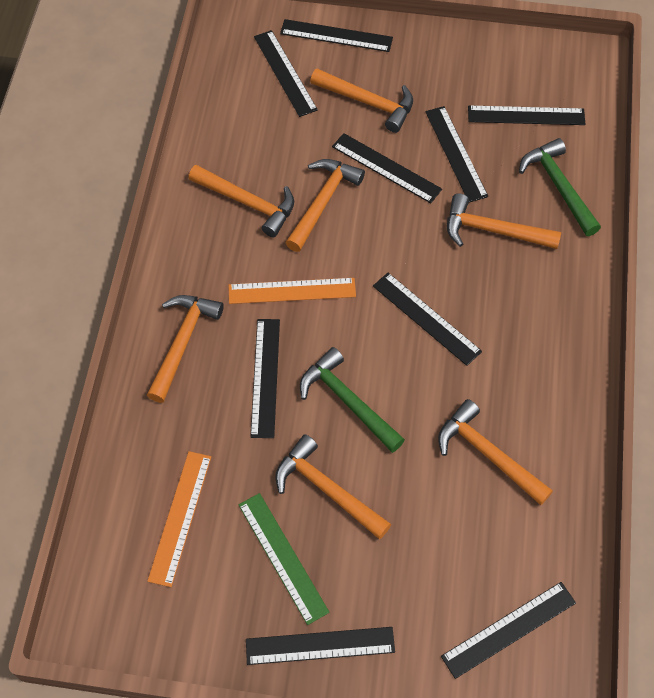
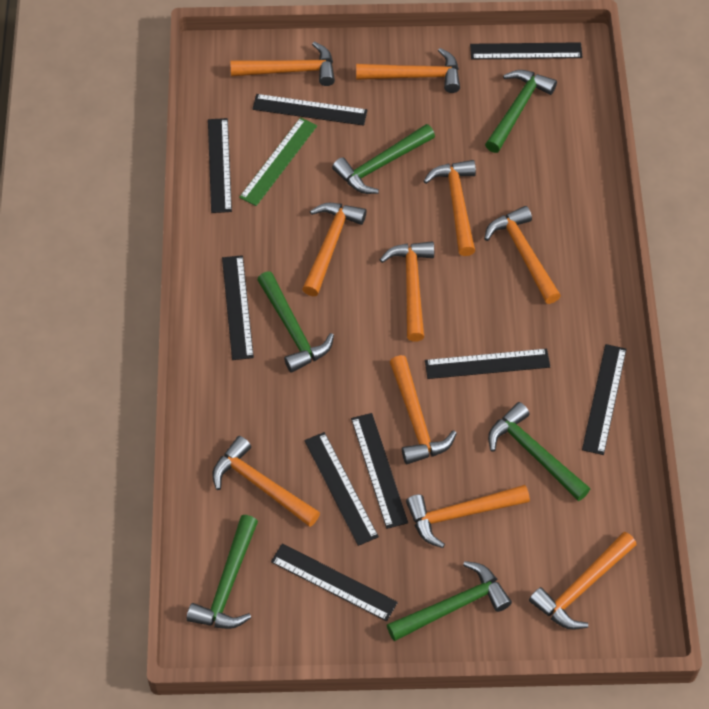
green hammer: 2 -> 6
orange hammer: 7 -> 10
orange ruler: 2 -> 0

